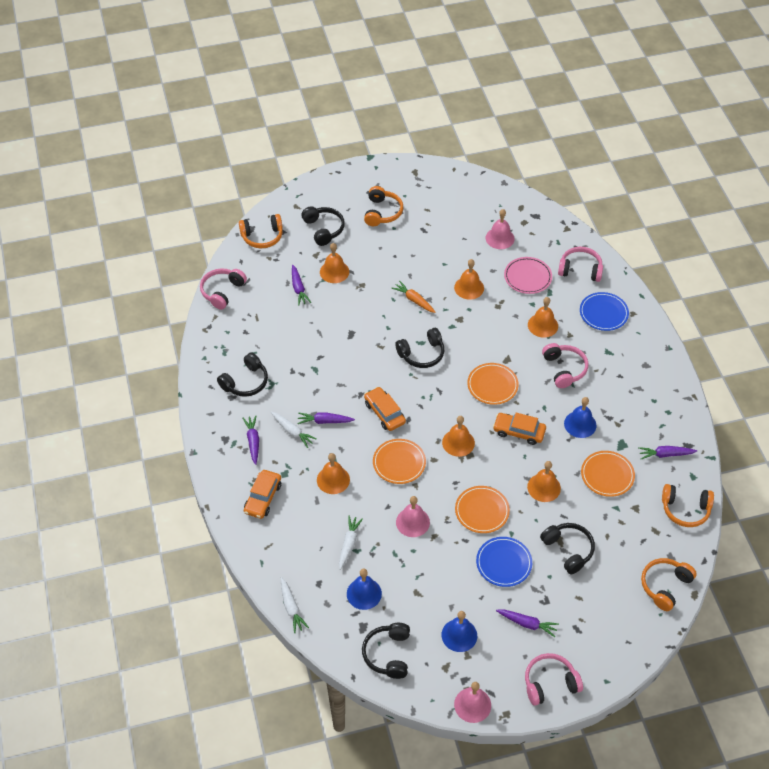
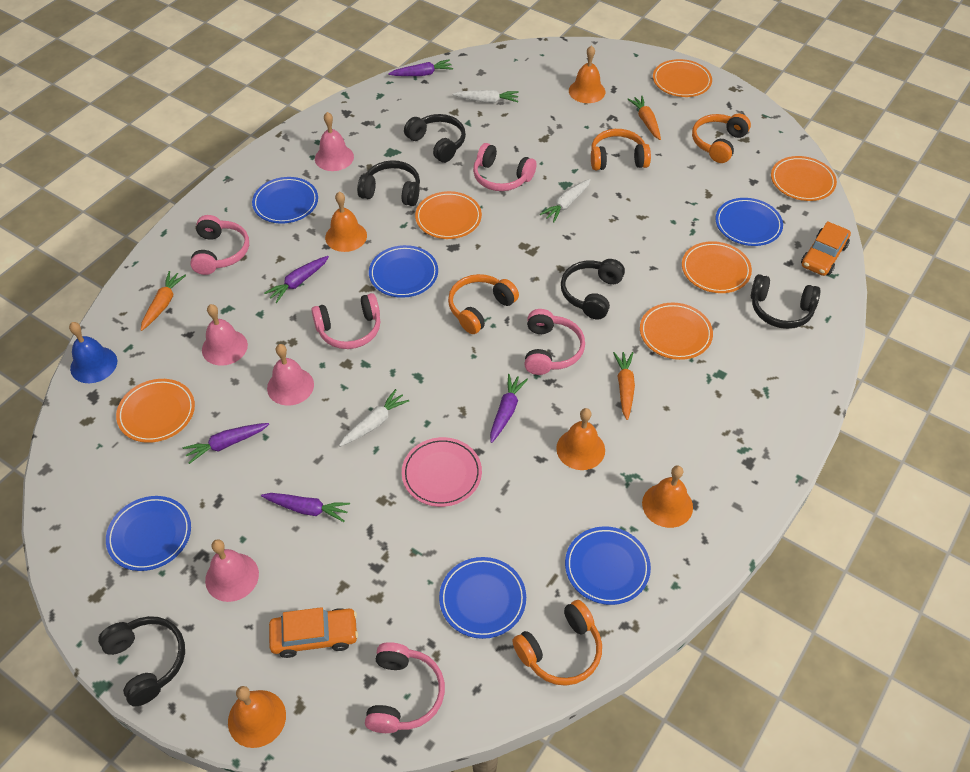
blue bell: 3 -> 1
blue plate: 2 -> 6
orange bell: 6 -> 5
orange car: 3 -> 2
orange carrot: 1 -> 3
orange plate: 4 -> 6
pink bell: 3 -> 4
pink headphones: 4 -> 5

